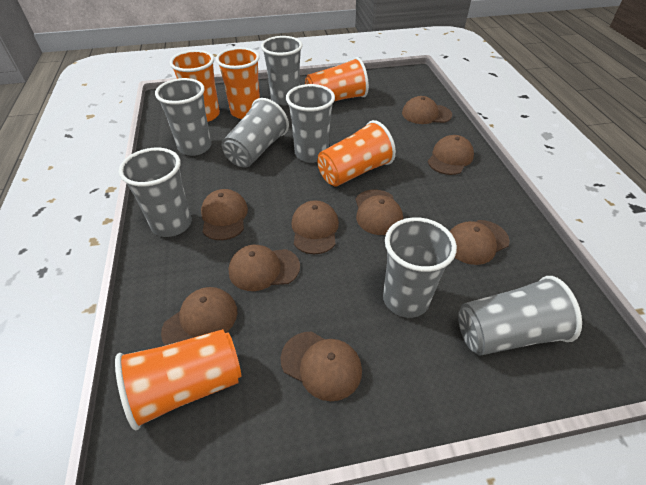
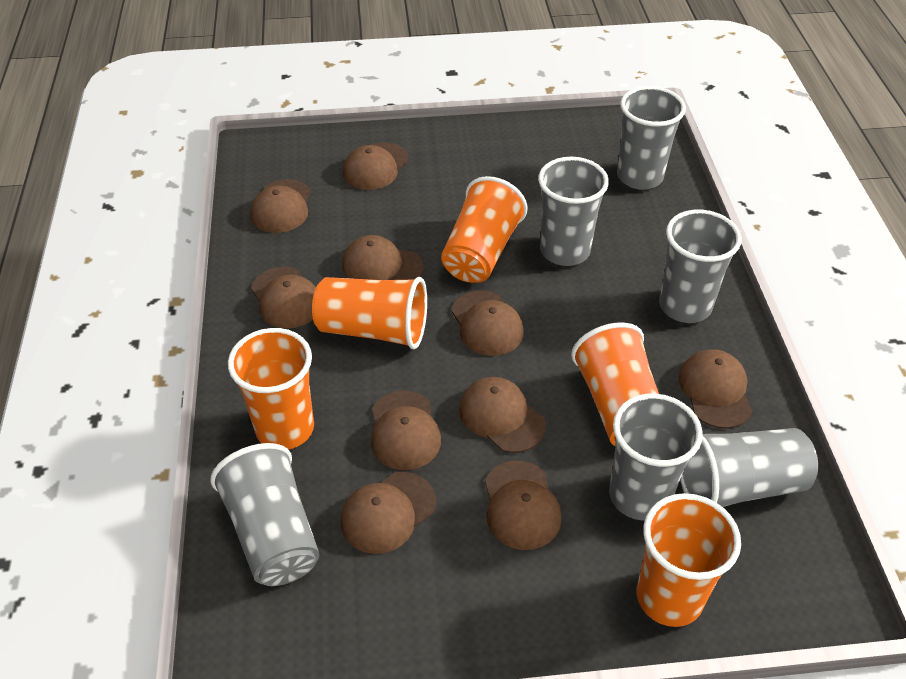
brown cap: 9 -> 10
grey cup: 7 -> 6

